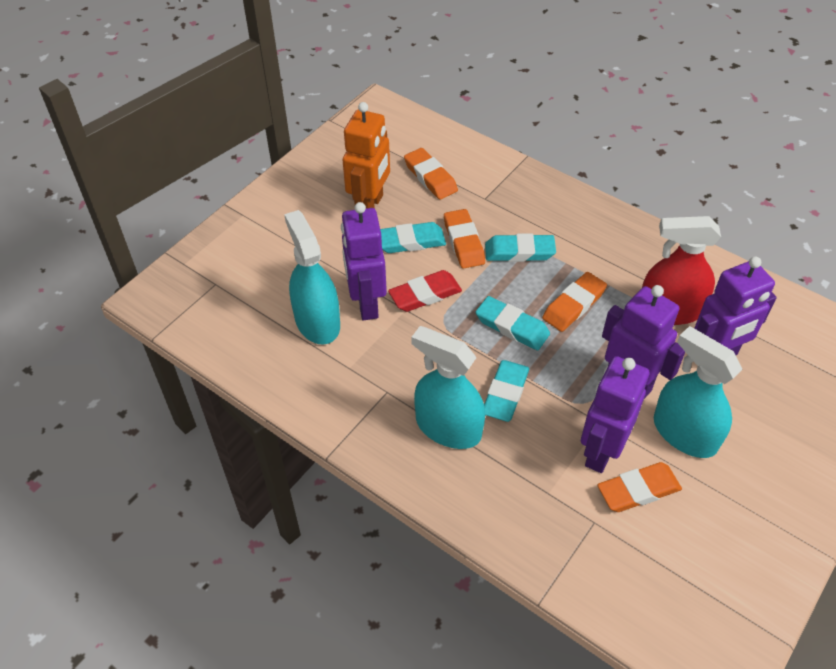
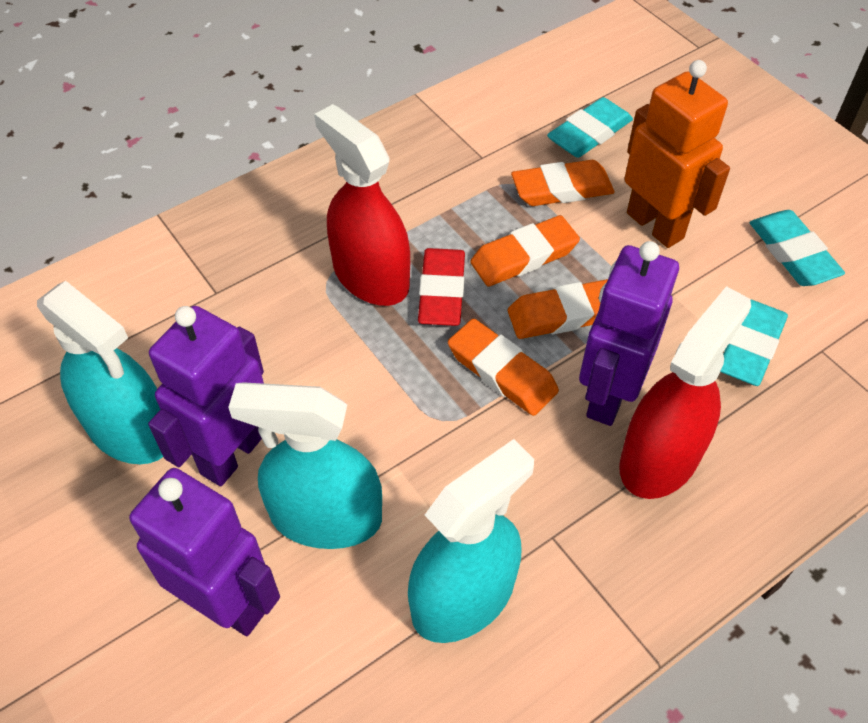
purple robot: 4 -> 3
red spray bottle: 1 -> 2
turquoise eraser: 4 -> 3

